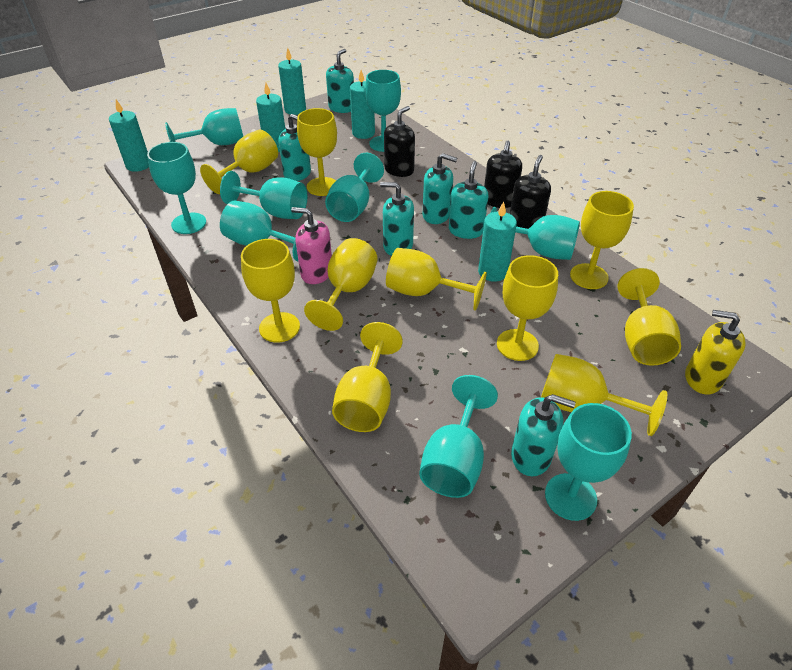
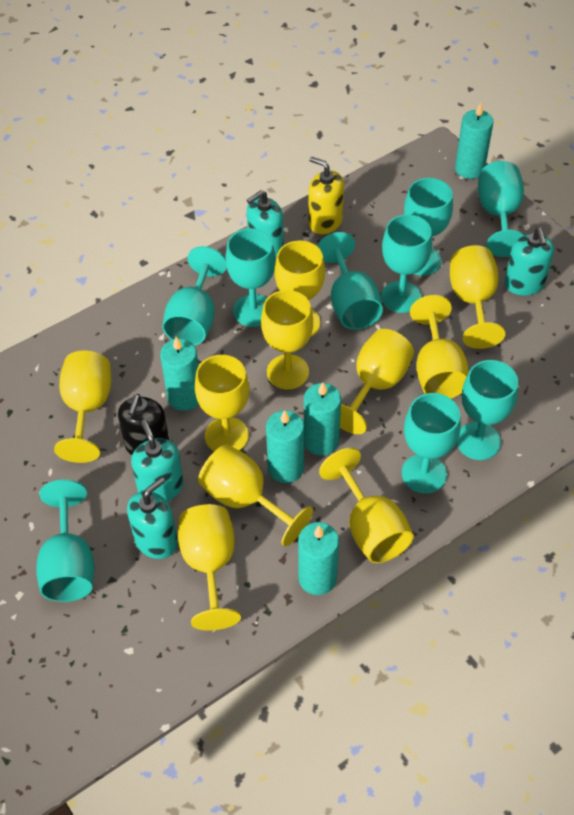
black soap dispenser: 3 -> 1
pink soap dispenser: 1 -> 0
turquoise soap dispenser: 6 -> 4

